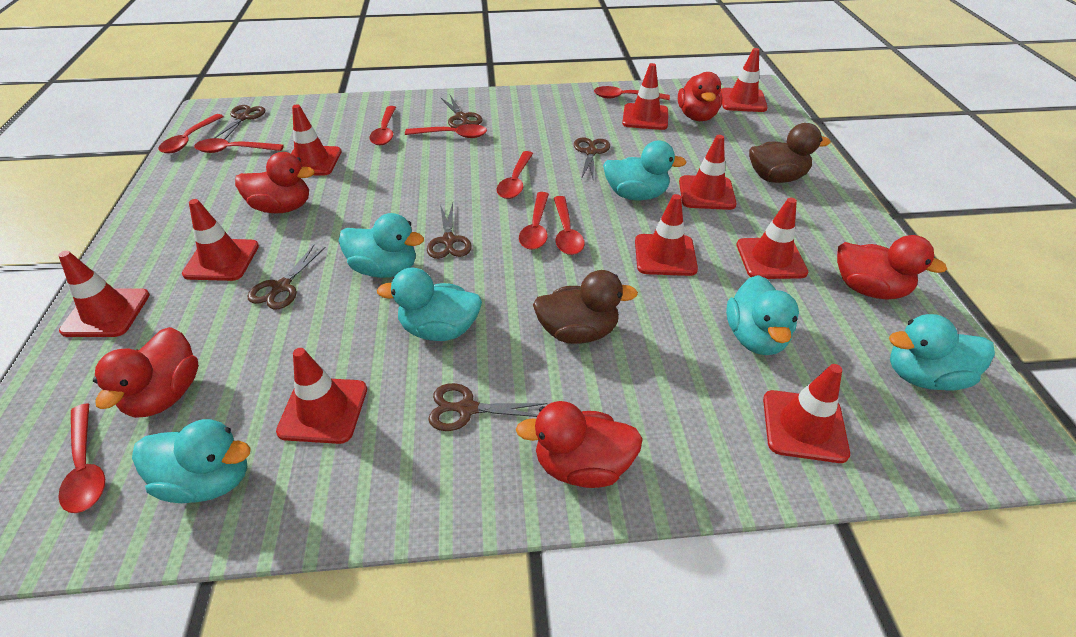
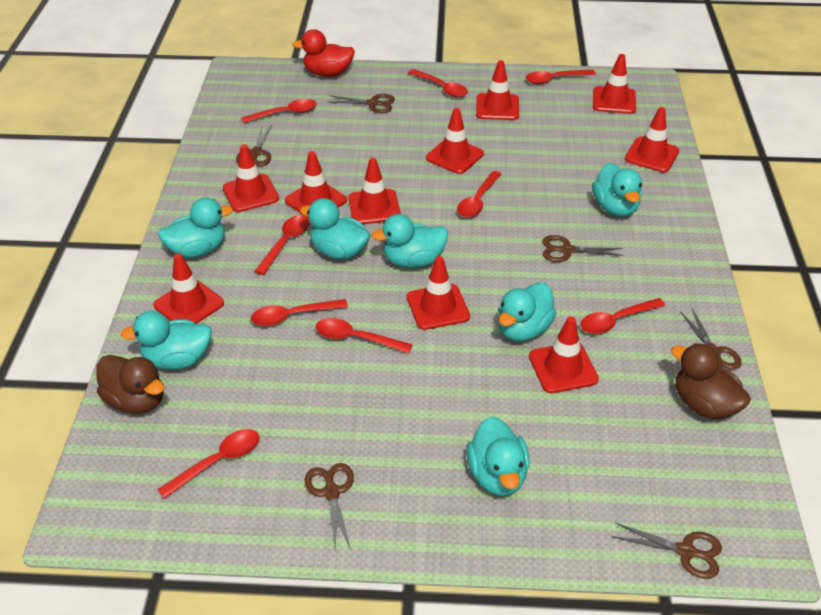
red duck: 5 -> 1
turquoise duck: 6 -> 7

